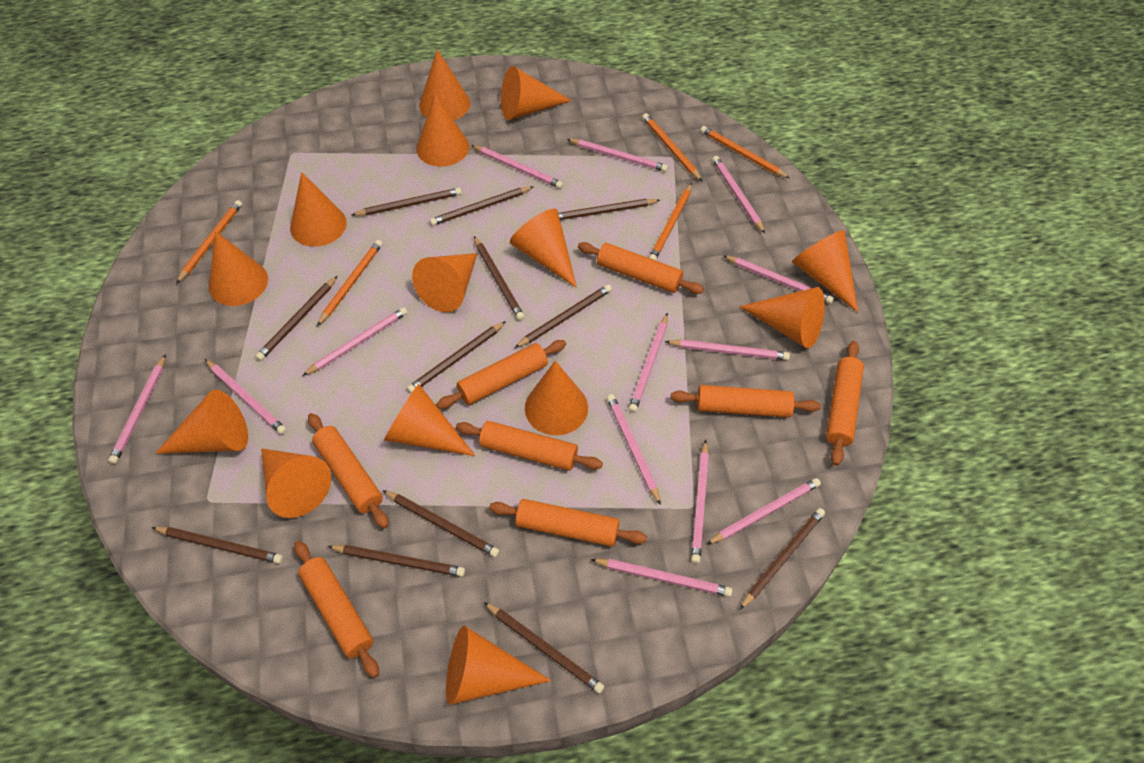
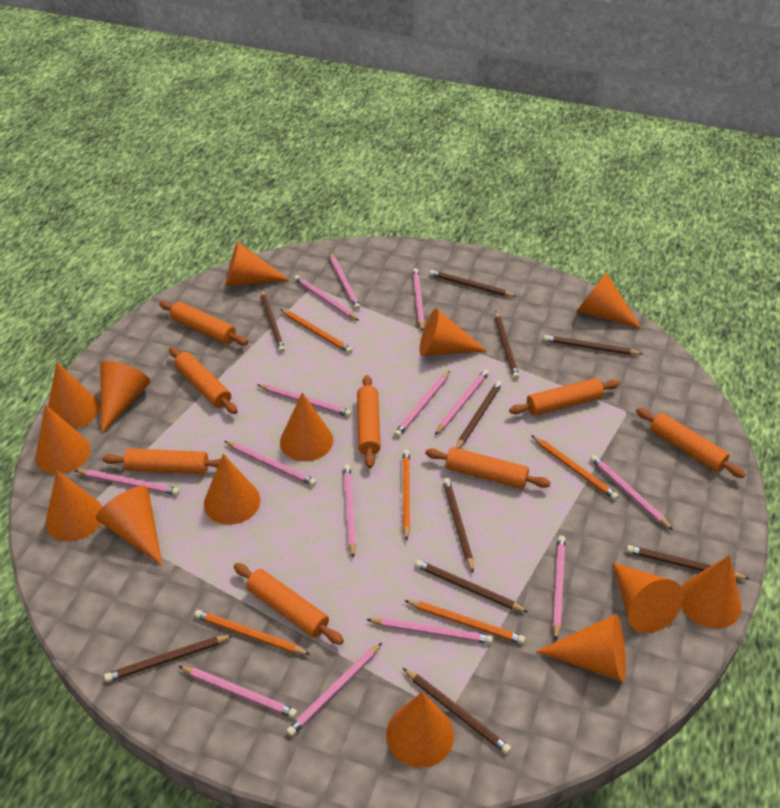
brown pencil: 12 -> 10
pink pencil: 13 -> 14

